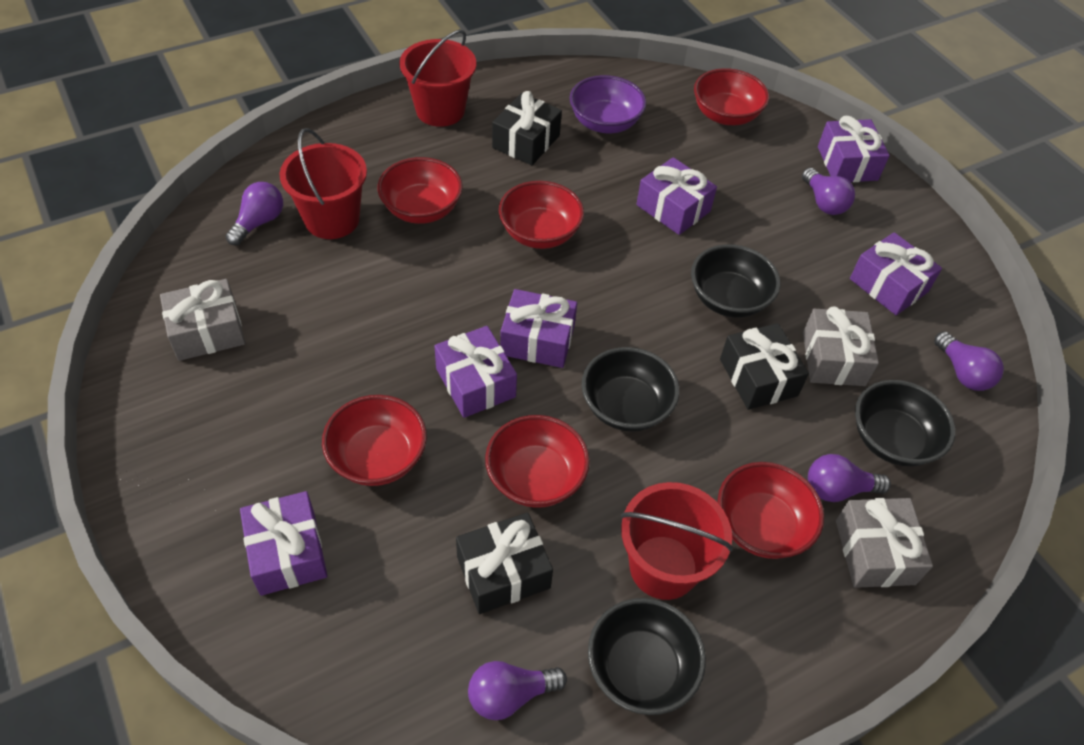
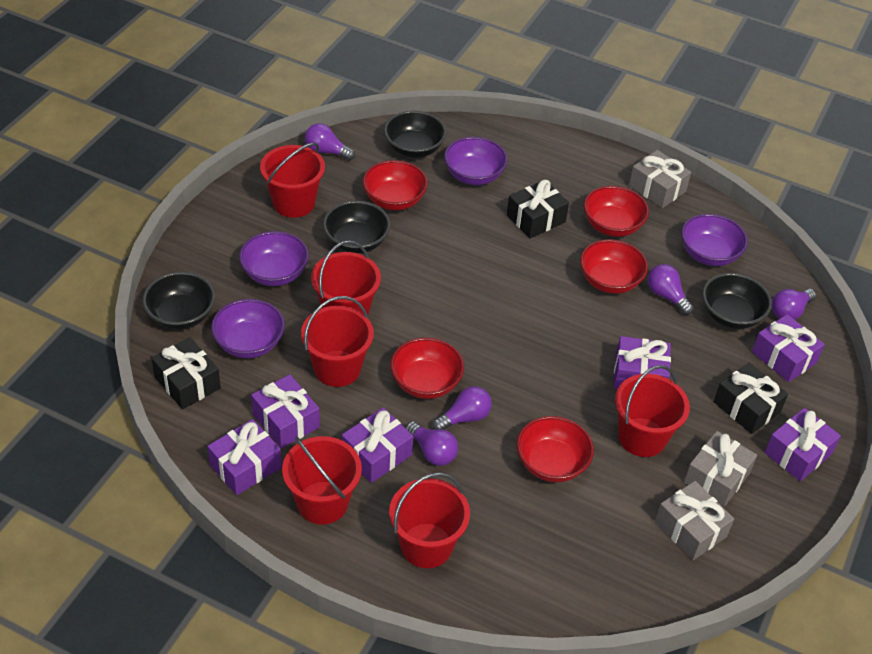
purple bowl: 1 -> 4
red bowl: 6 -> 5
red bucket: 3 -> 6

